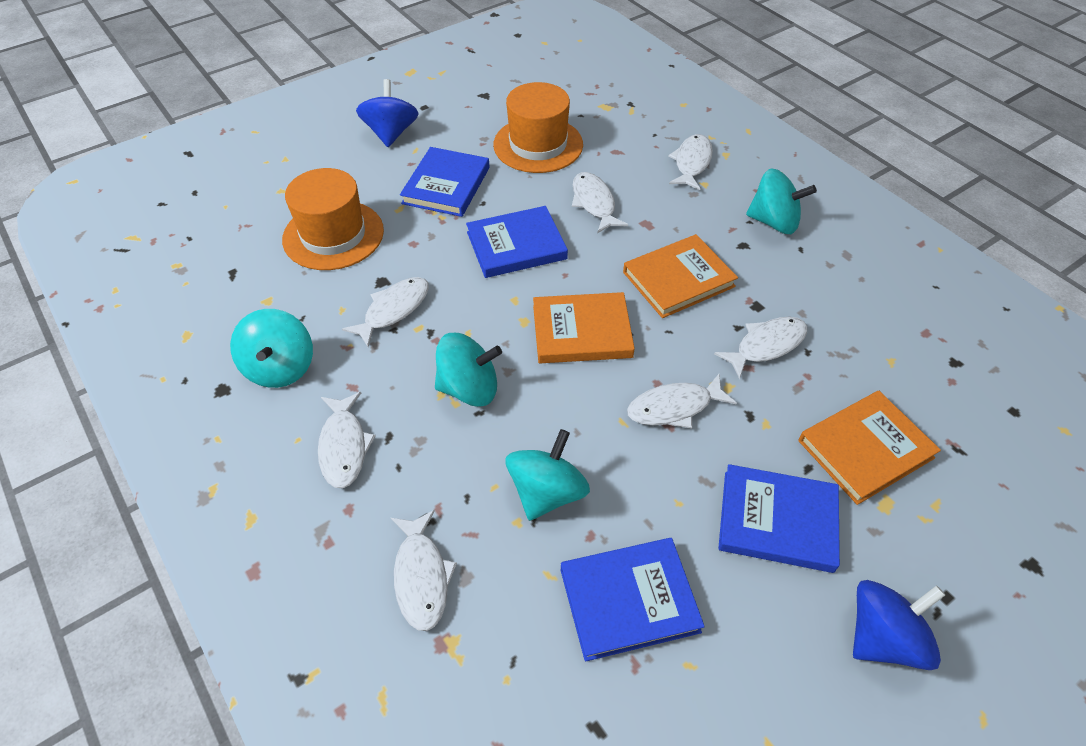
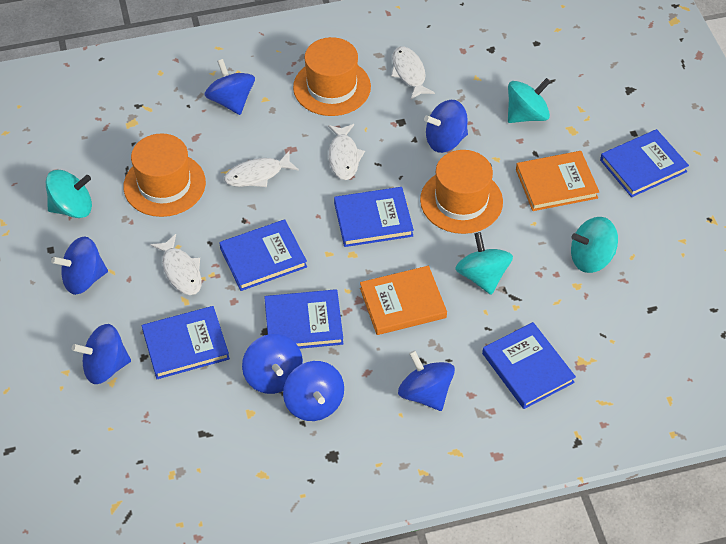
blue book: 4 -> 6
blue spinning top: 2 -> 7
orange book: 3 -> 2
orange hat: 2 -> 3
white fish: 7 -> 4

